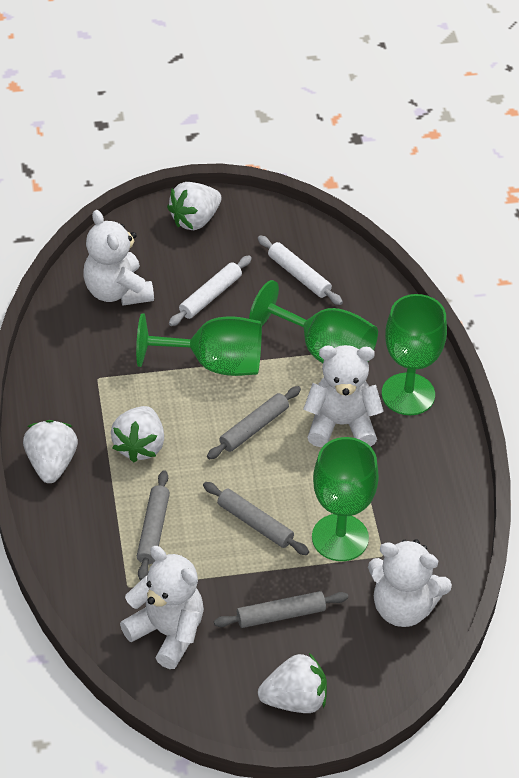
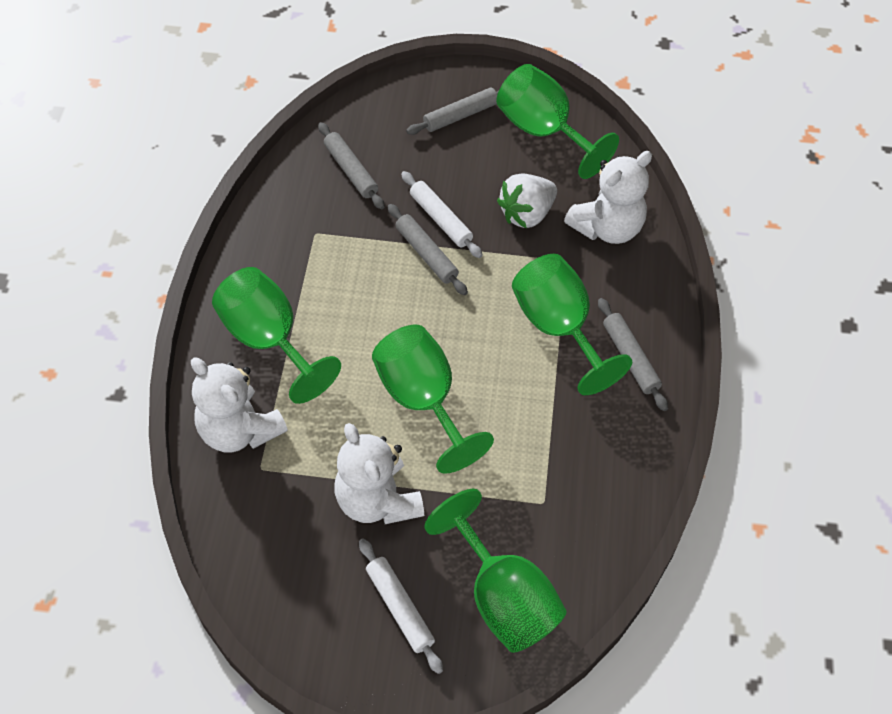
green goblet: 4 -> 5
white strawberry: 4 -> 1
white teddy bear: 4 -> 3

